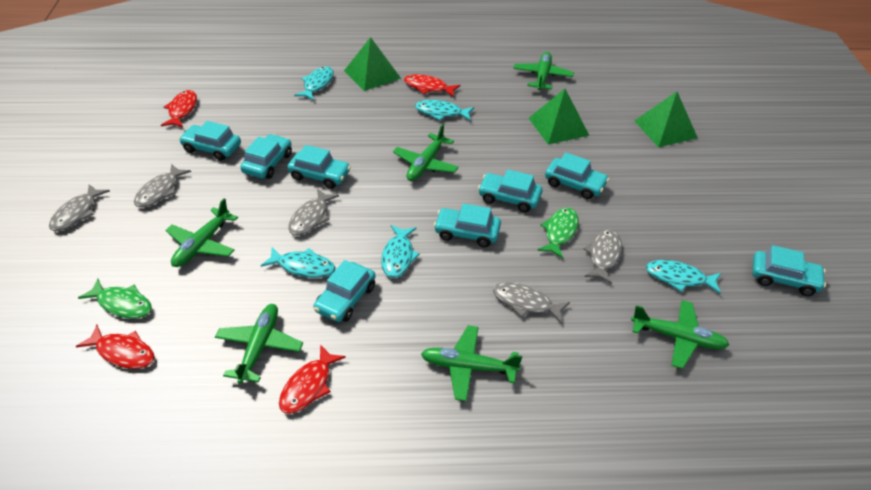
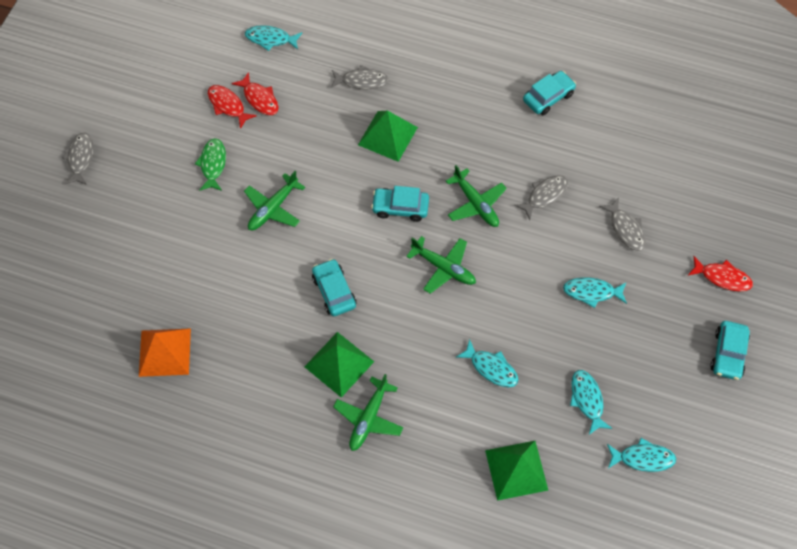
green fish: 2 -> 1
green plane: 6 -> 4
grey fish: 5 -> 4
orange pyramid: 0 -> 1
red fish: 4 -> 3
turquoise car: 8 -> 4

